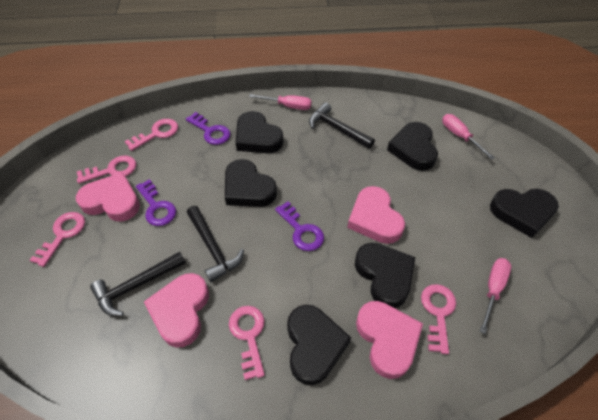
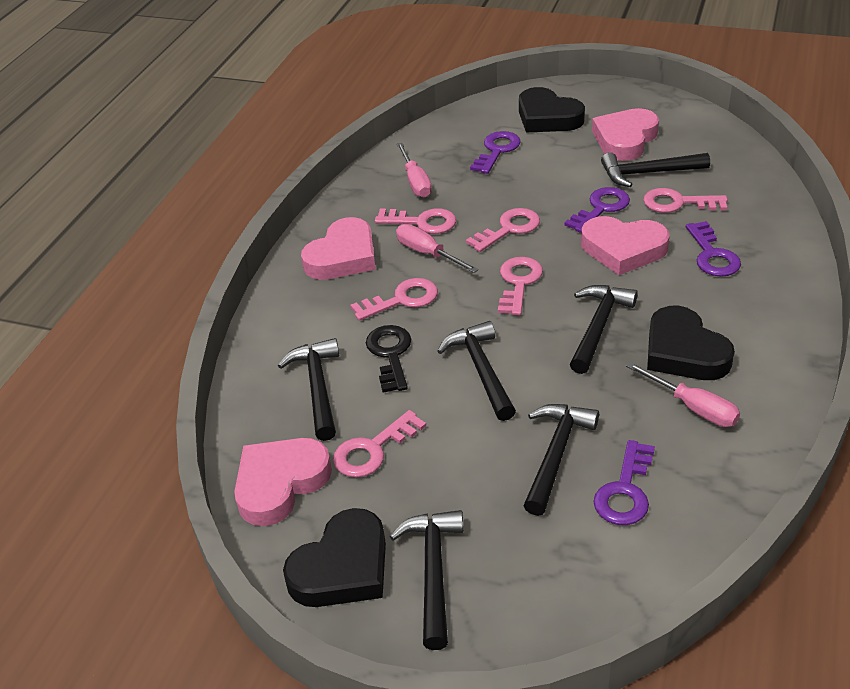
black hammer: 3 -> 6
black heart: 6 -> 3
black key: 0 -> 1
pink key: 5 -> 6
purple key: 3 -> 4

